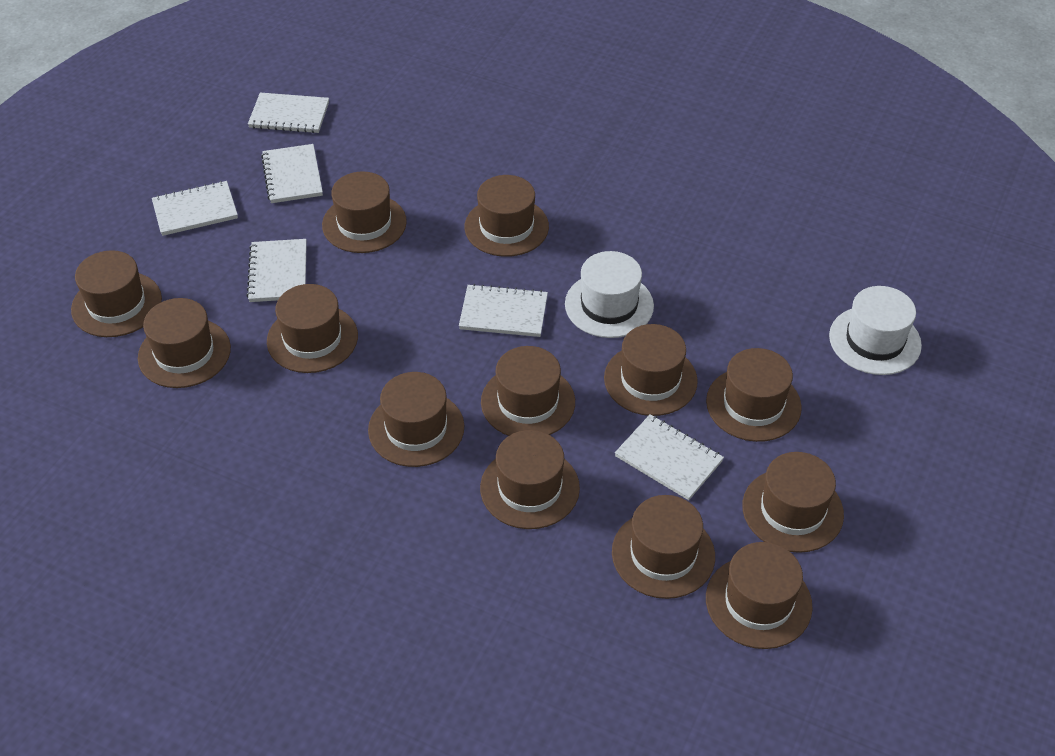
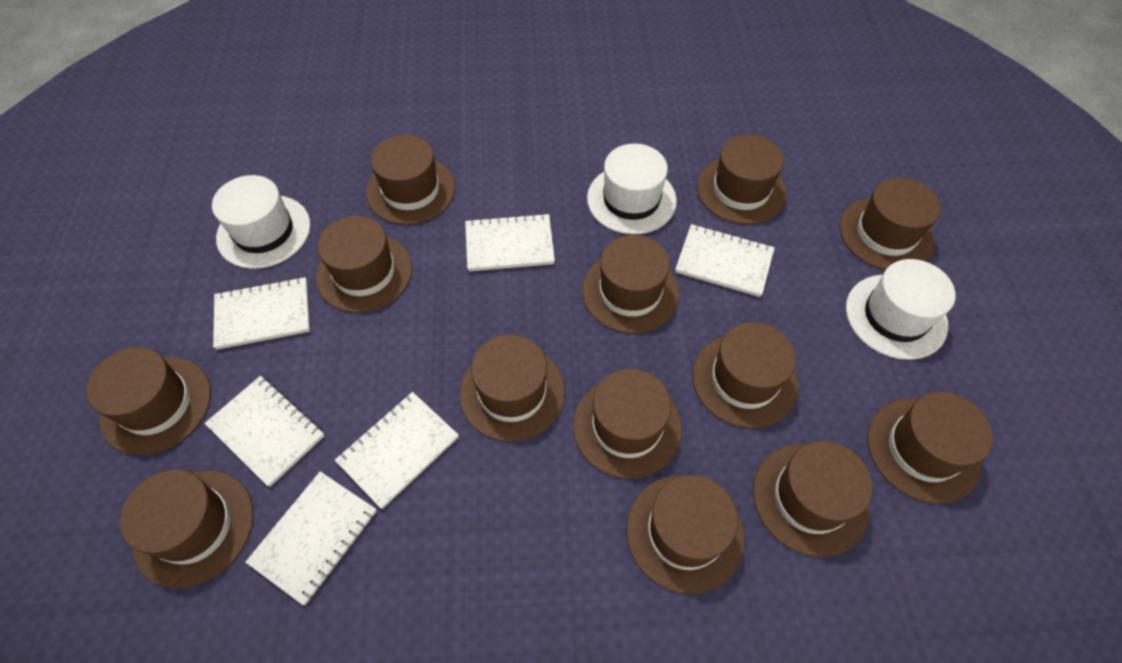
white hat: 2 -> 3

